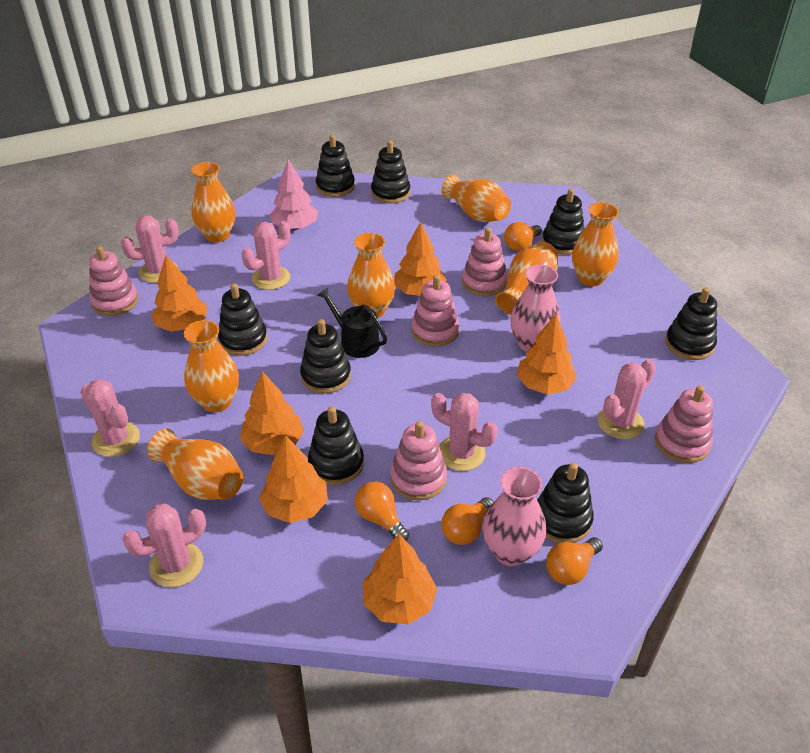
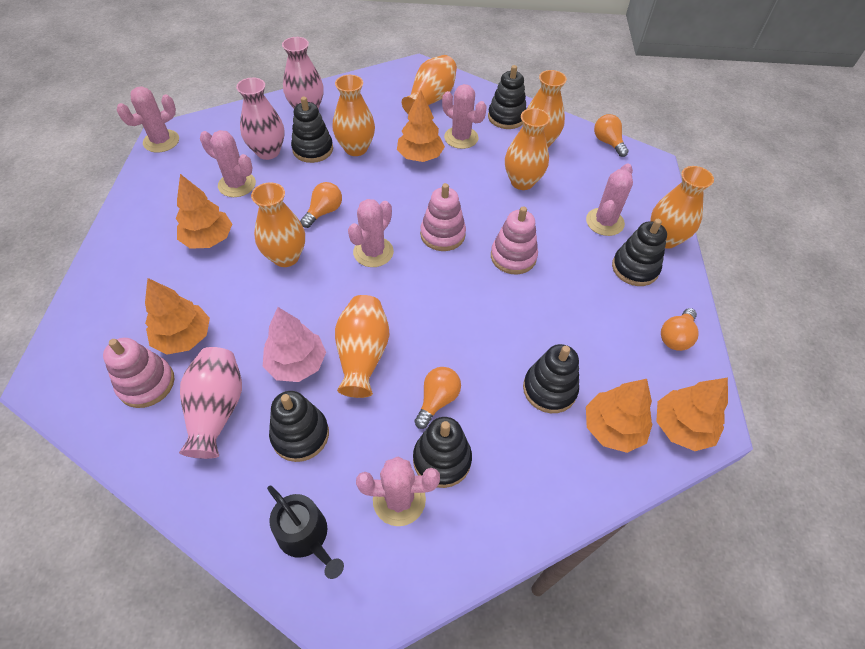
black stacking toy: 8 -> 6
orange tree: 6 -> 5
pink stacking toy: 5 -> 3
pink vase: 2 -> 3

